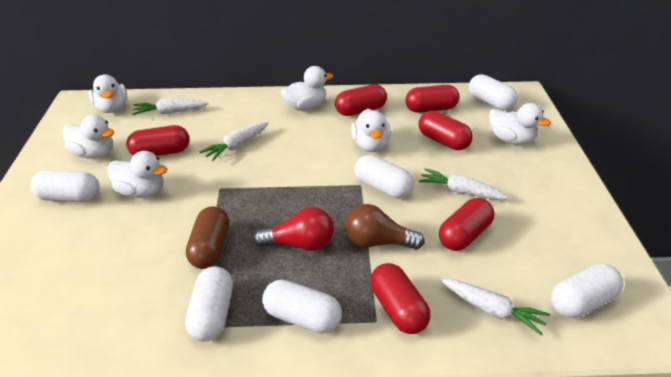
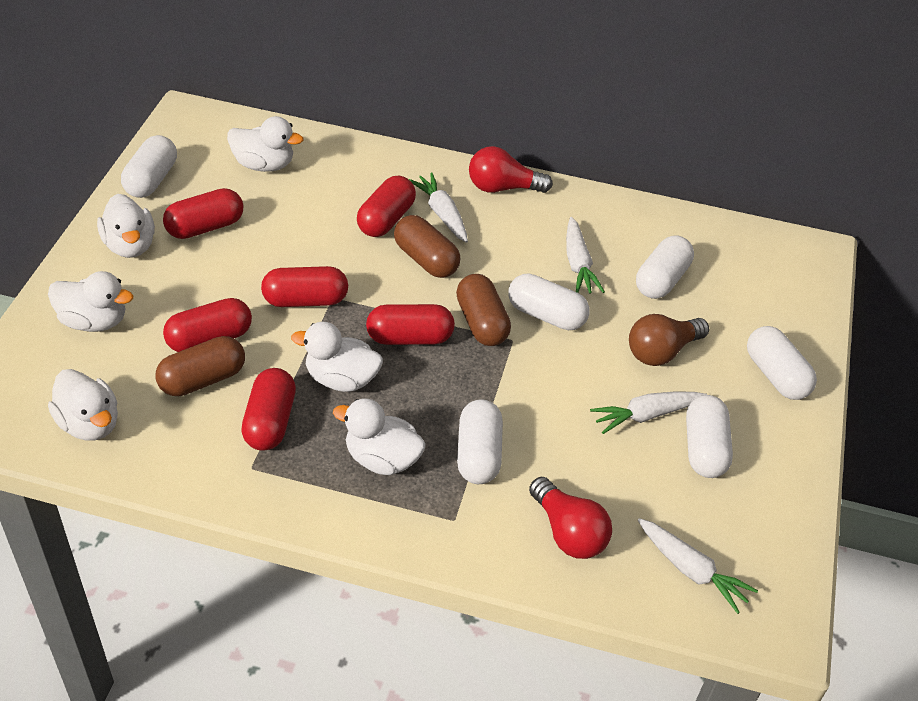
brown capsule: 1 -> 3
red light bulb: 1 -> 2

